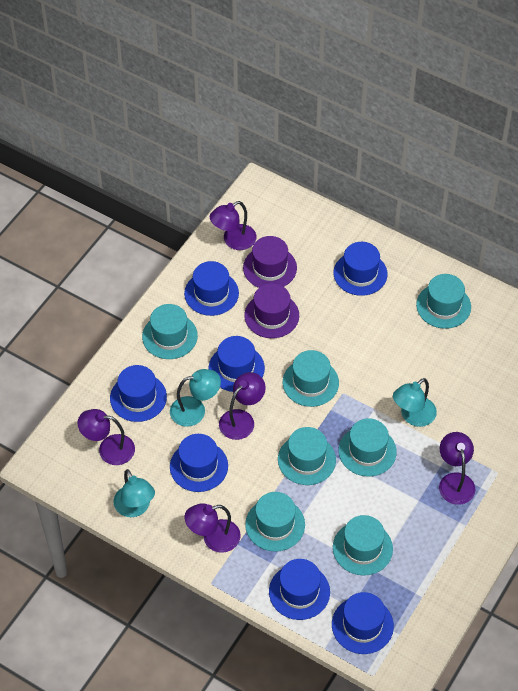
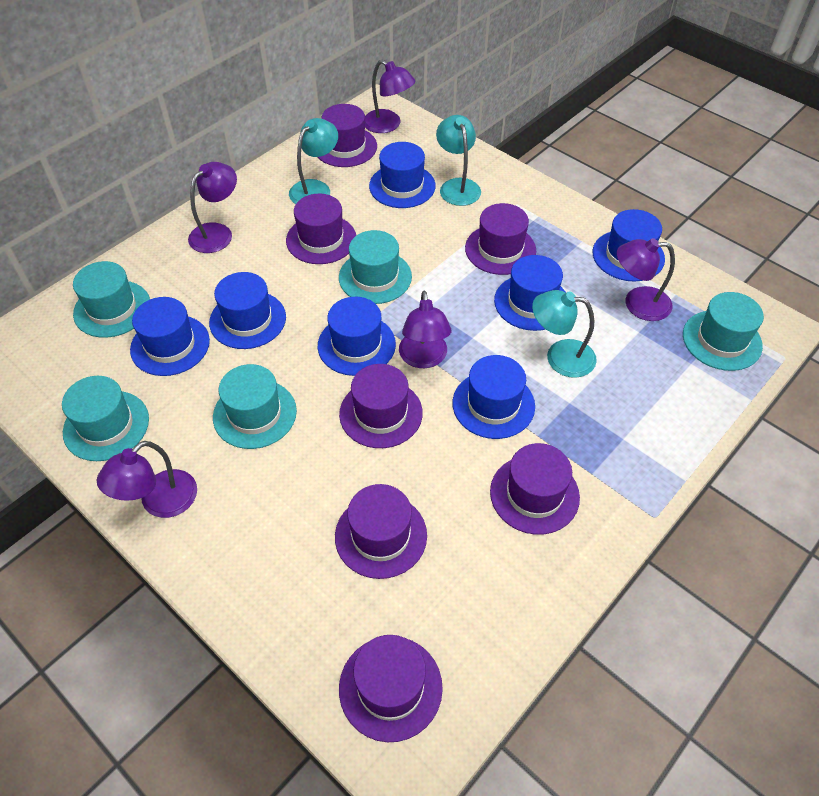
purple hat: 2 -> 7
turquoise hat: 7 -> 5

